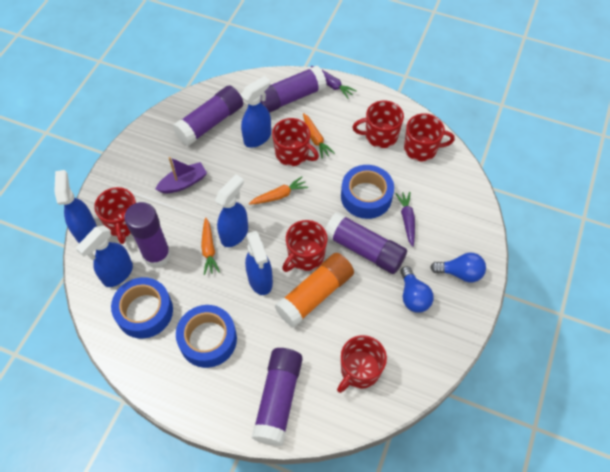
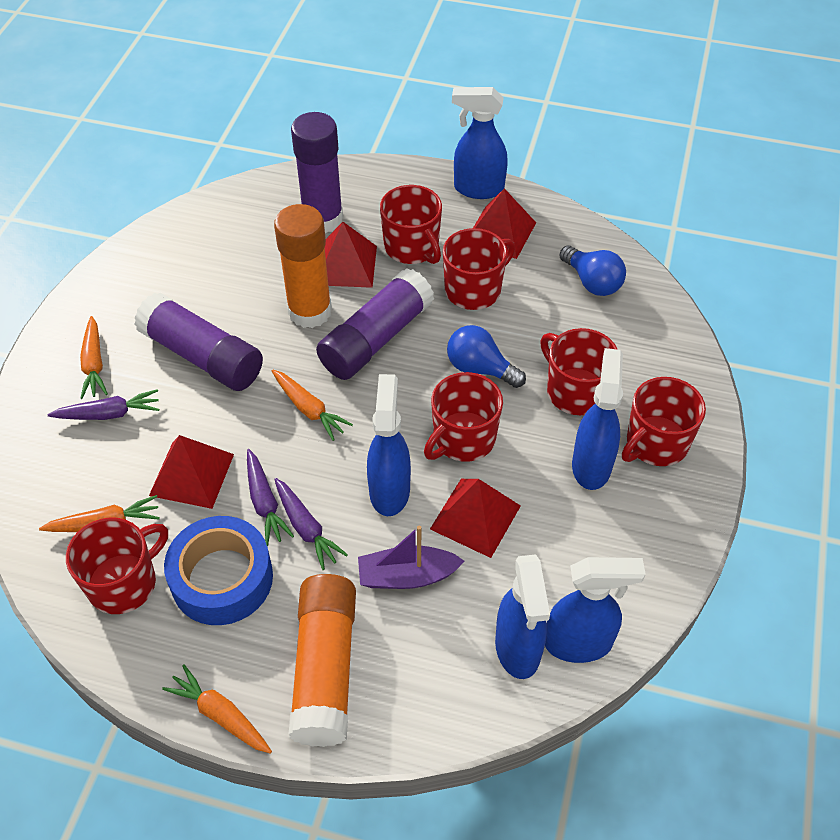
blue tape: 3 -> 1
orange carrot: 3 -> 4
orange glue stick: 1 -> 2
purple carrot: 2 -> 3
purple glue stick: 5 -> 3
red pyramid: 0 -> 4

